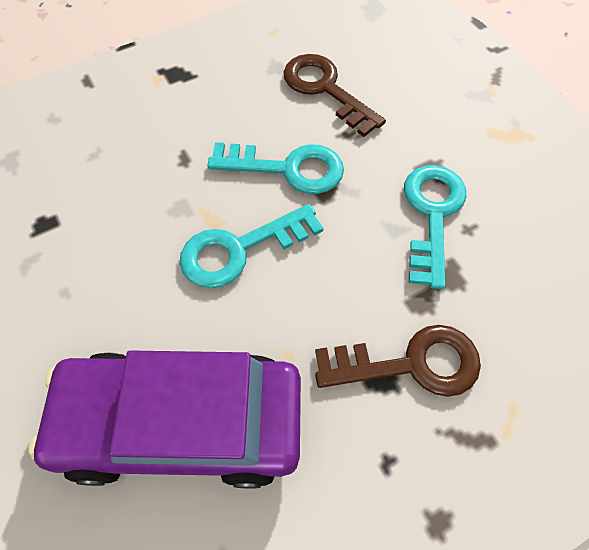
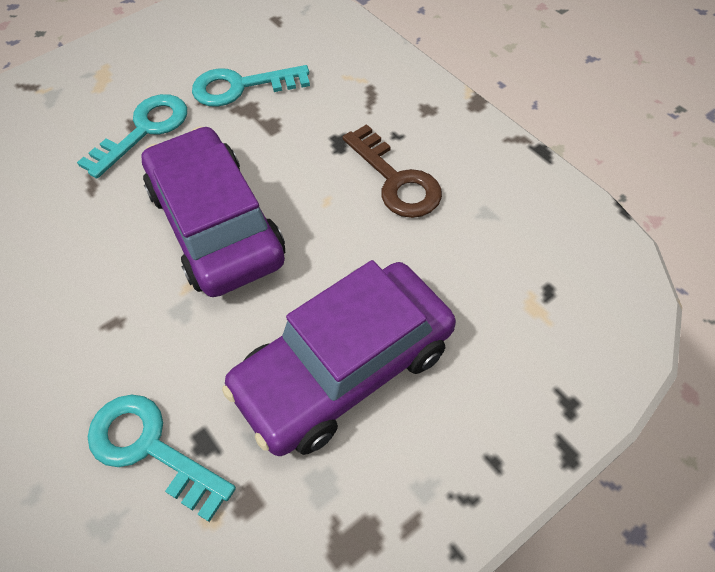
brown key: 2 -> 1
purple car: 1 -> 2

